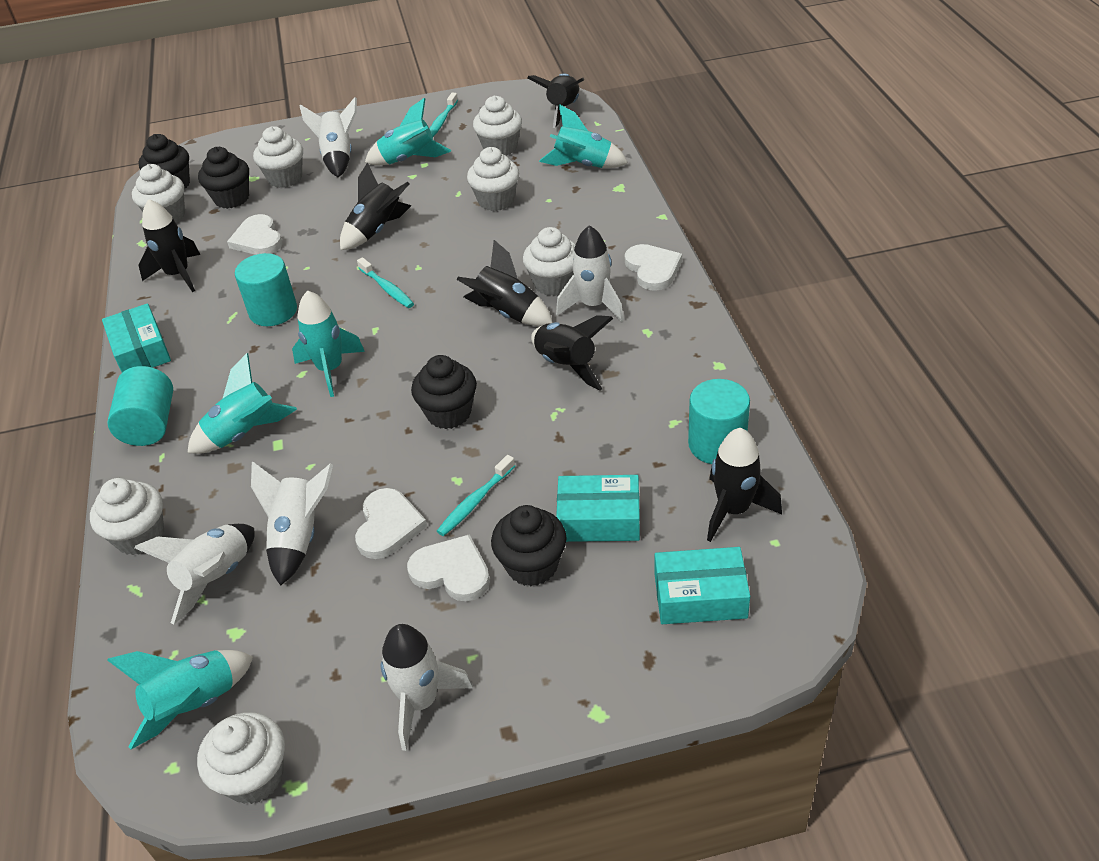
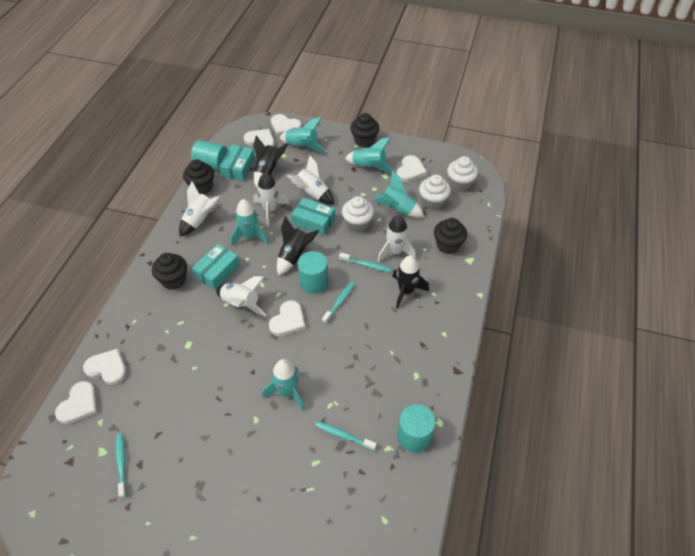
black rocket: 6 -> 3
turquoise toothbrush: 3 -> 4
white cupcake: 7 -> 3
white heart: 4 -> 6

